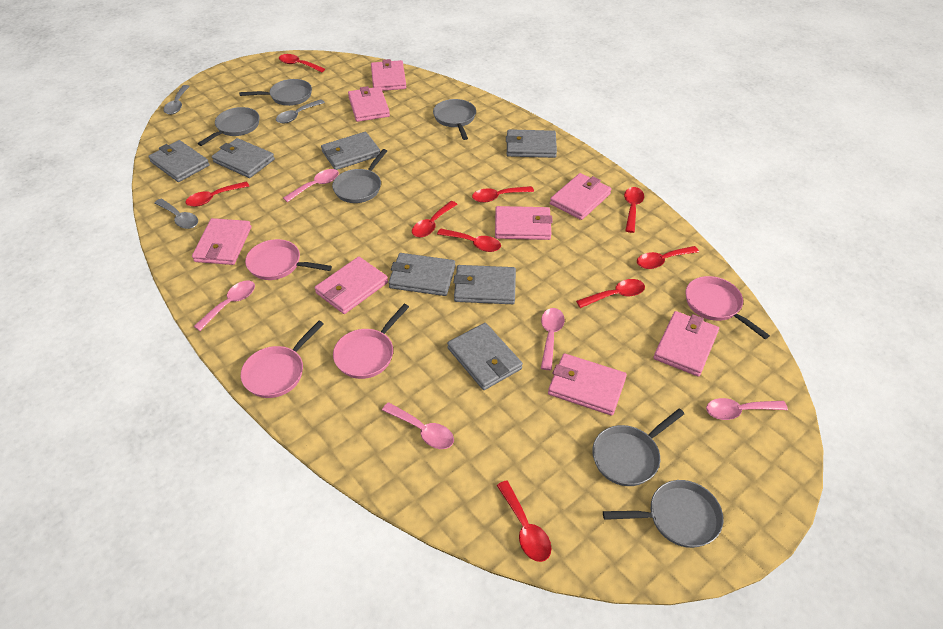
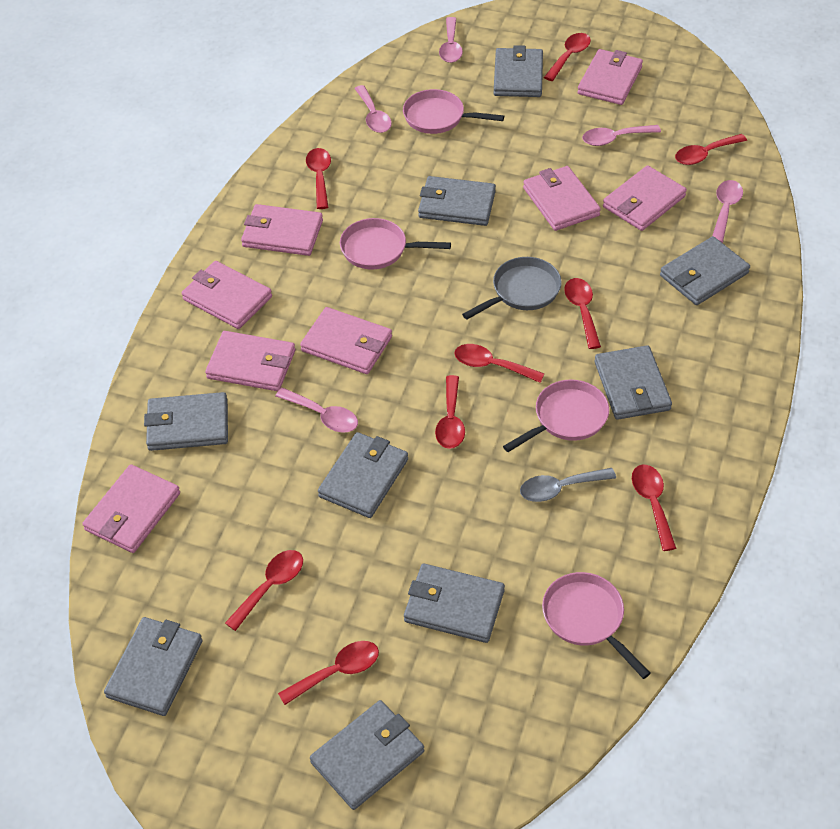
grey pan: 6 -> 1
grey spoon: 3 -> 1
grey wallet: 7 -> 9

